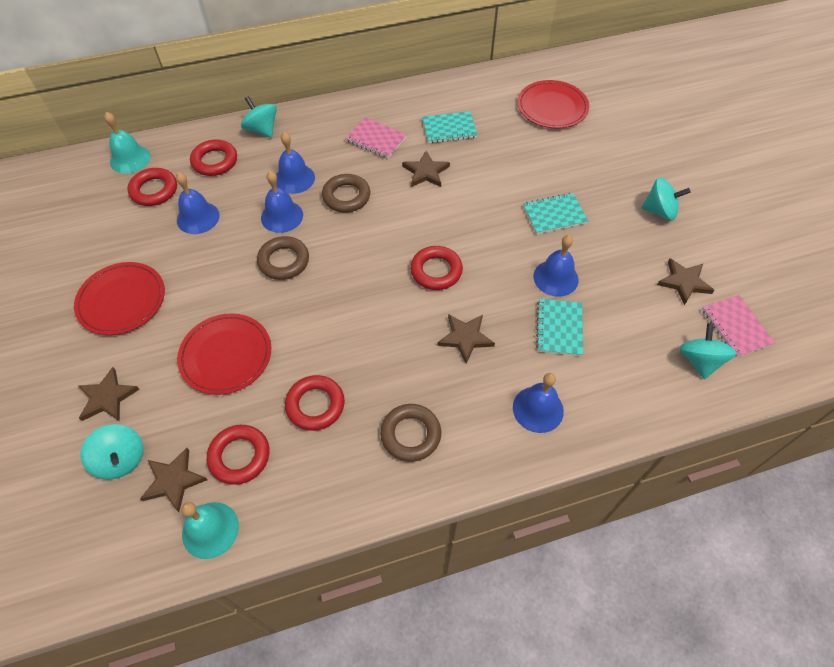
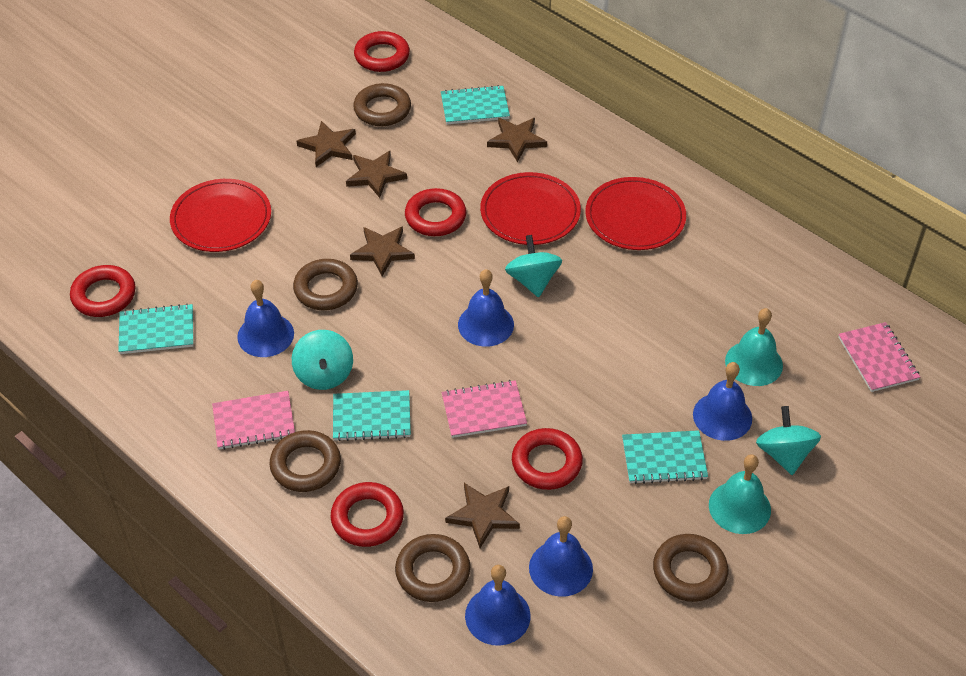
brown ring: 3 -> 5
pink notebook: 2 -> 3
turquoise notebook: 3 -> 4
turquoise spinning top: 4 -> 3

